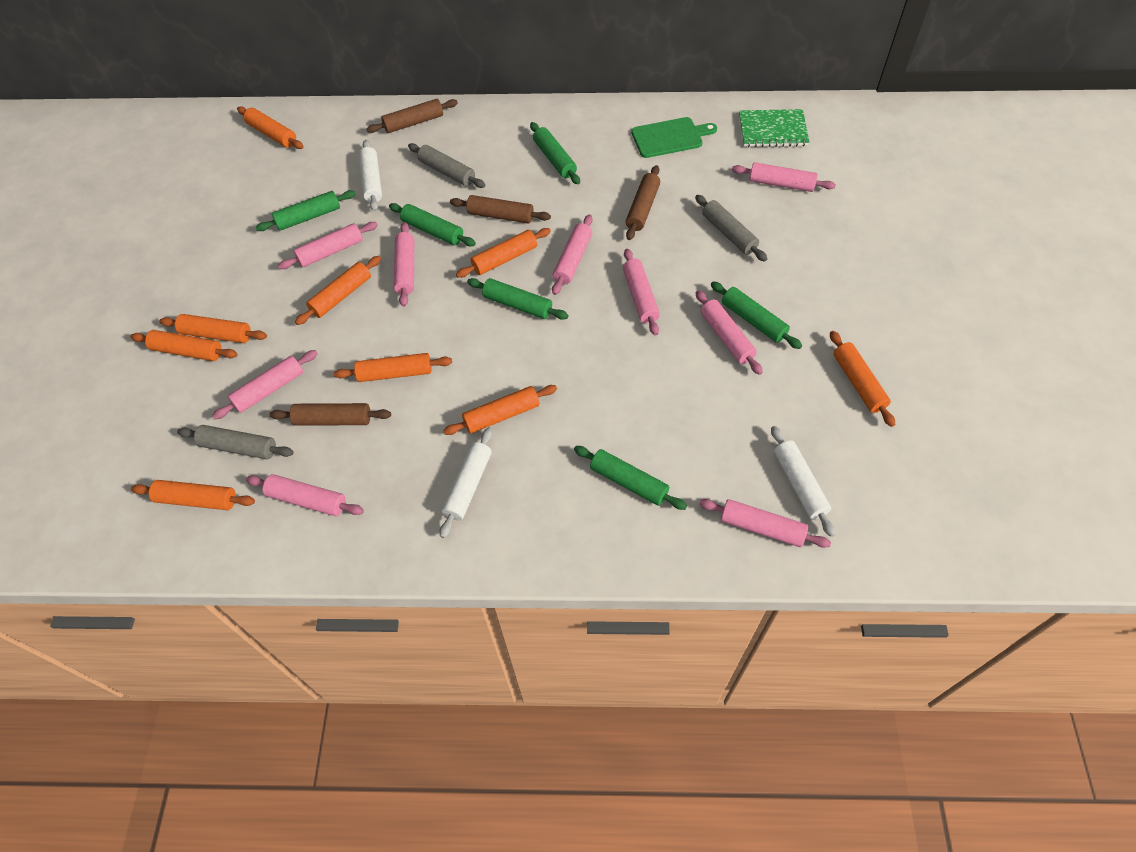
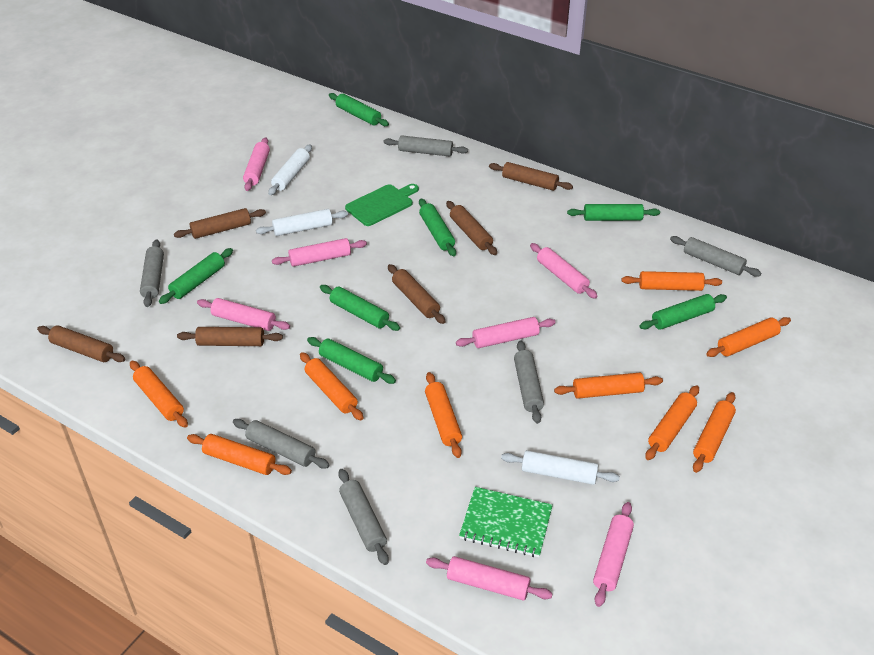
brown rolling pin: 4 -> 6
green rolling pin: 6 -> 7
grey rolling pin: 3 -> 6
pink rolling pin: 9 -> 7

